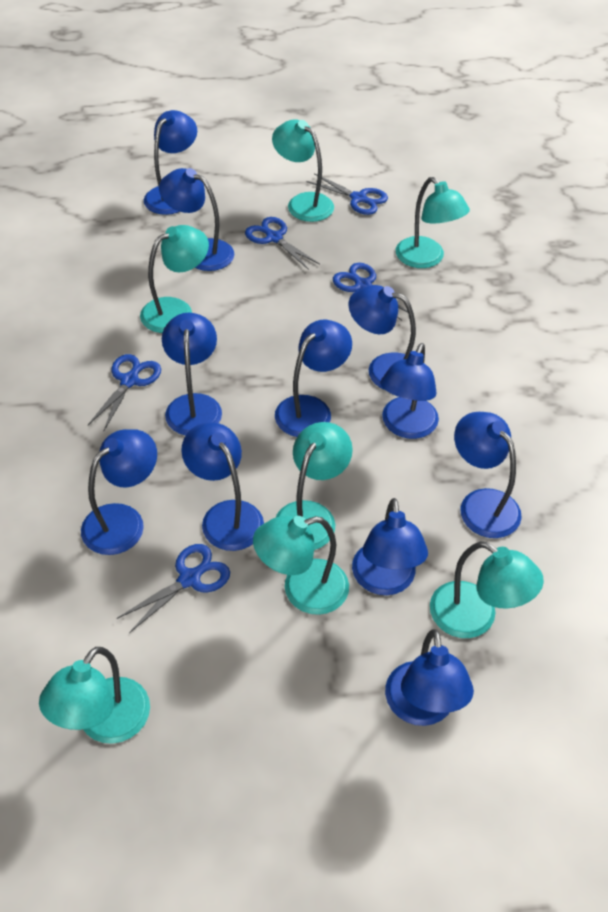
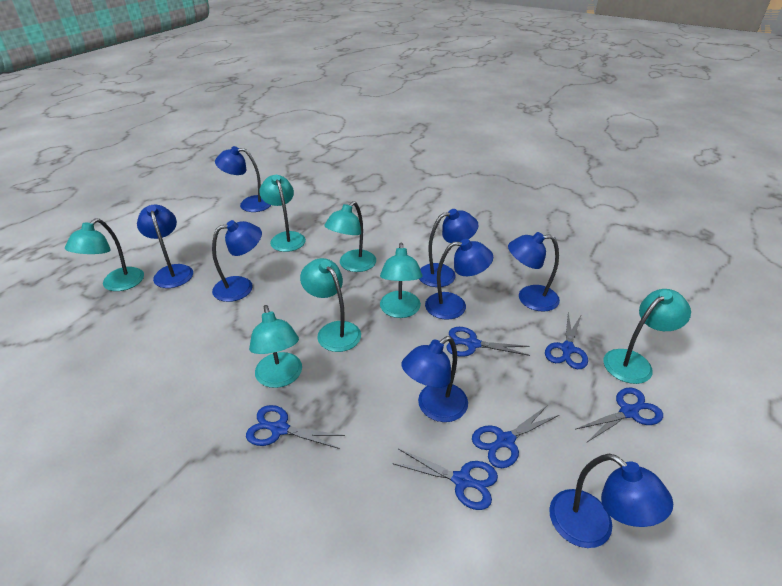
blue lamp: 11 -> 8
blue scissors: 5 -> 6

